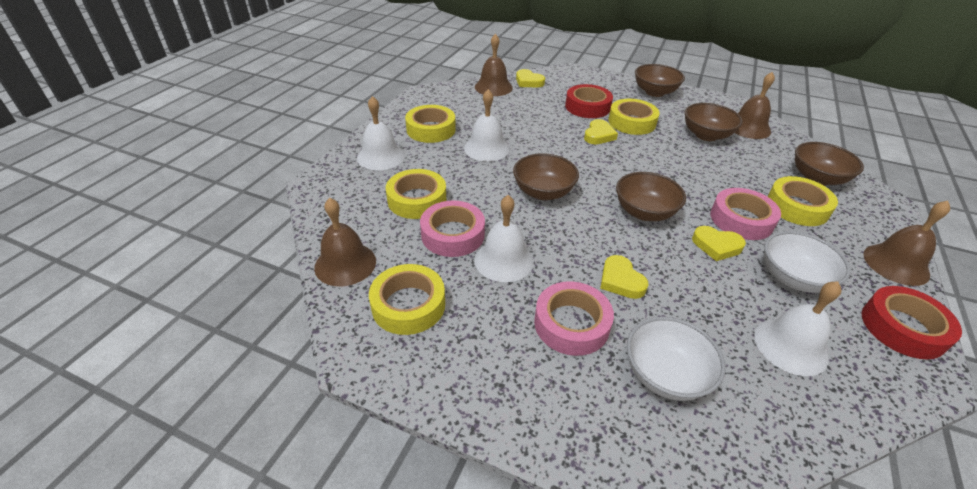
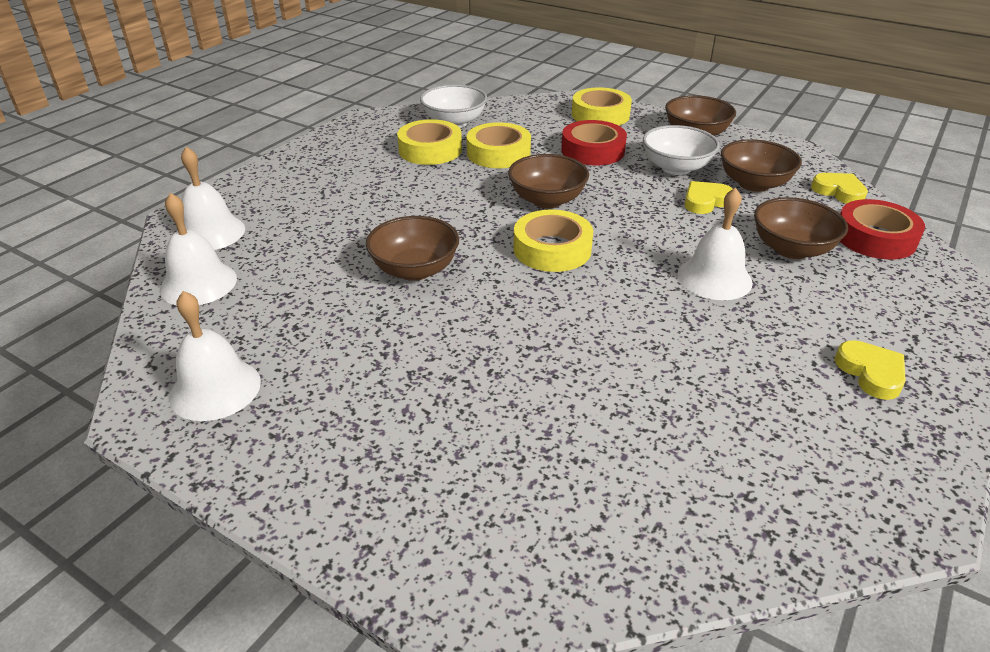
brown bell: 4 -> 0
pink tape: 3 -> 0
yellow heart: 4 -> 3
yellow tape: 5 -> 4

